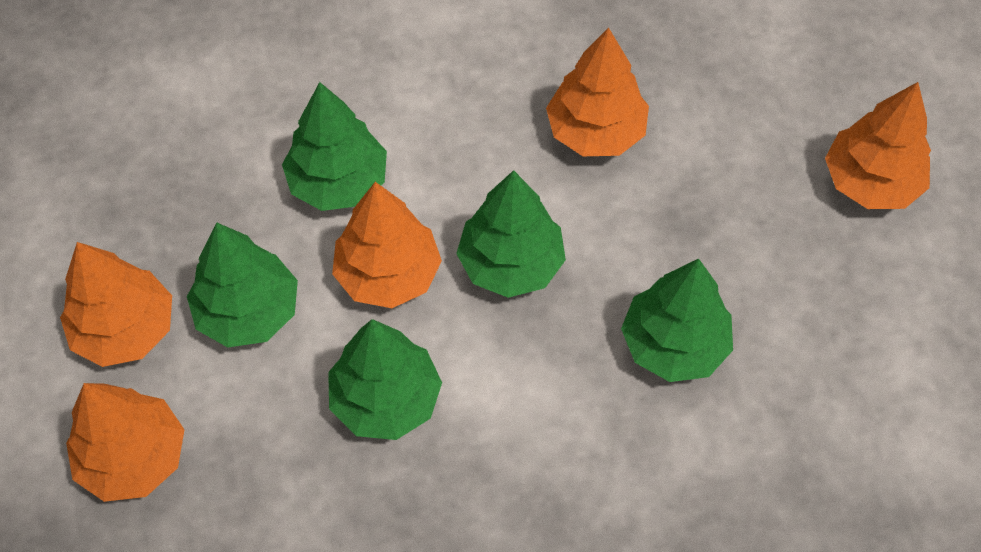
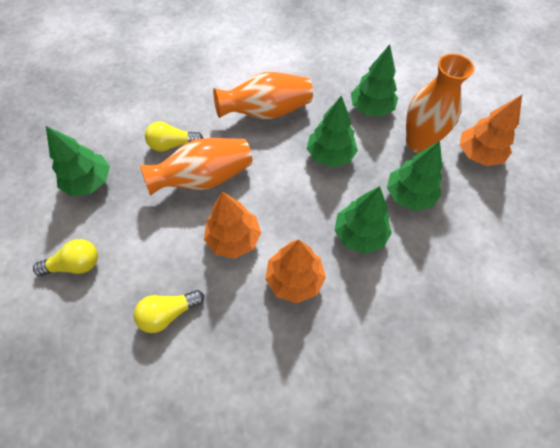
orange tree: 5 -> 3
orange vase: 0 -> 3
yellow light bulb: 0 -> 3

